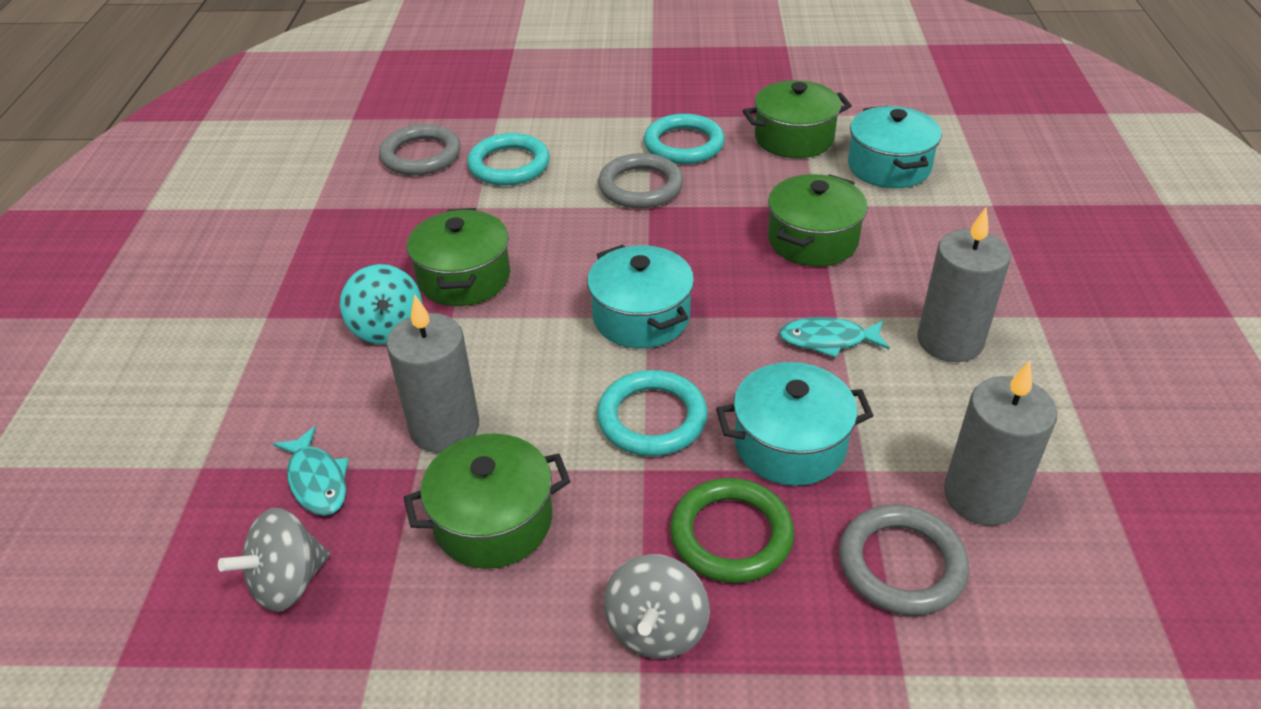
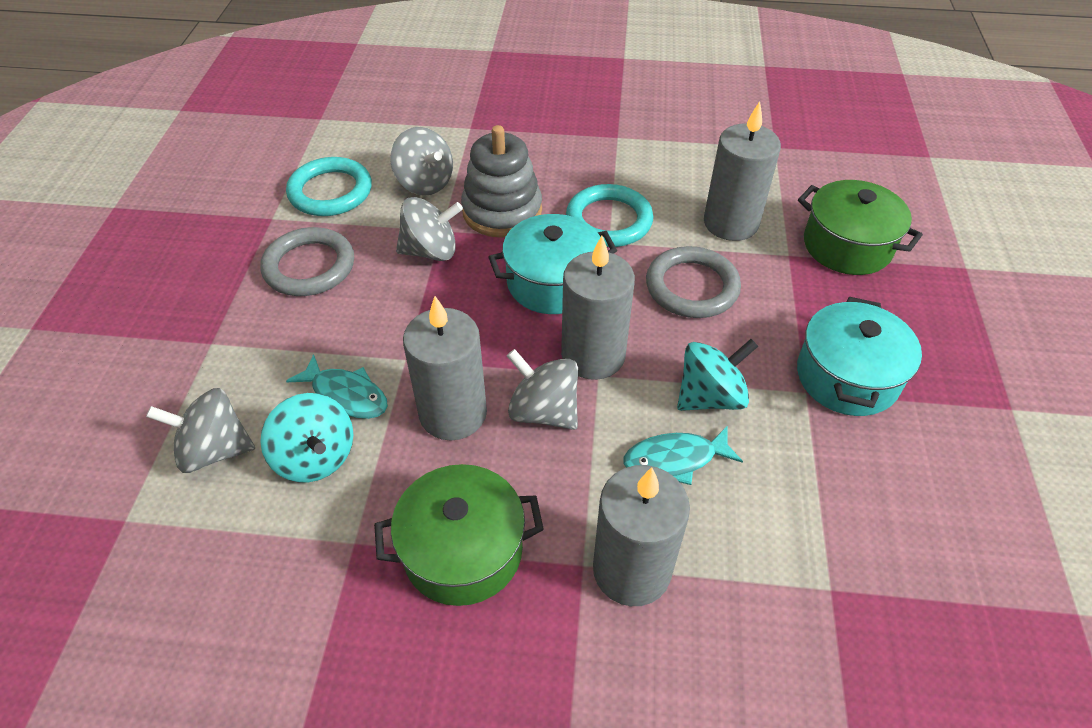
green pot: 4 -> 2
green ring: 1 -> 0
grey candle: 3 -> 4
grey ring: 3 -> 2
grey spinning top: 2 -> 4
grey stacking toy: 0 -> 1
turquoise pot: 3 -> 2
turquoise ring: 3 -> 2
turquoise spinning top: 1 -> 2

